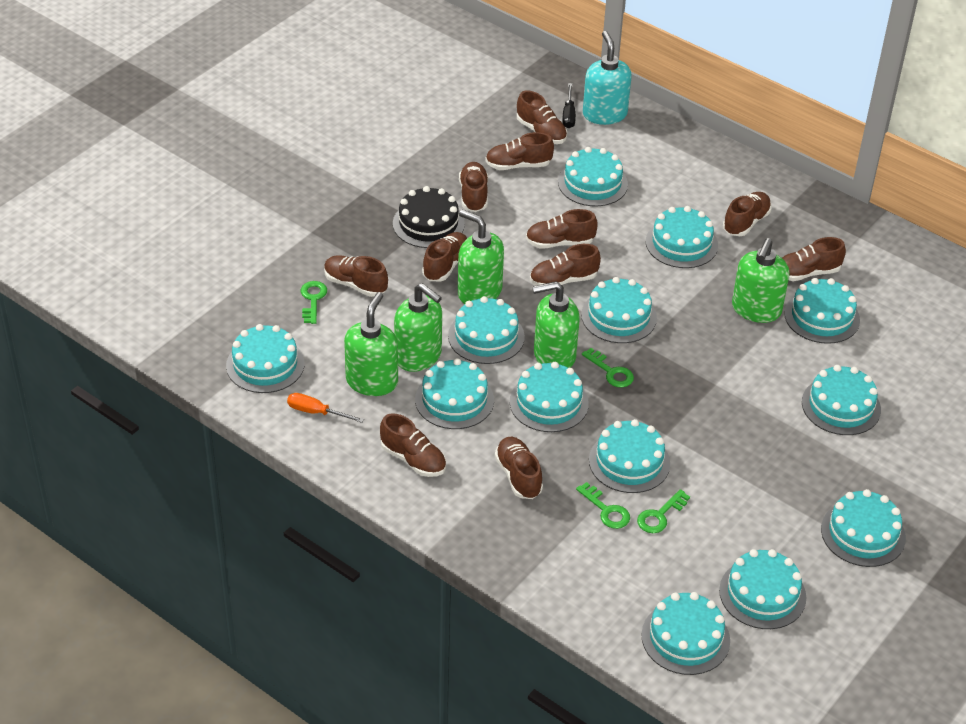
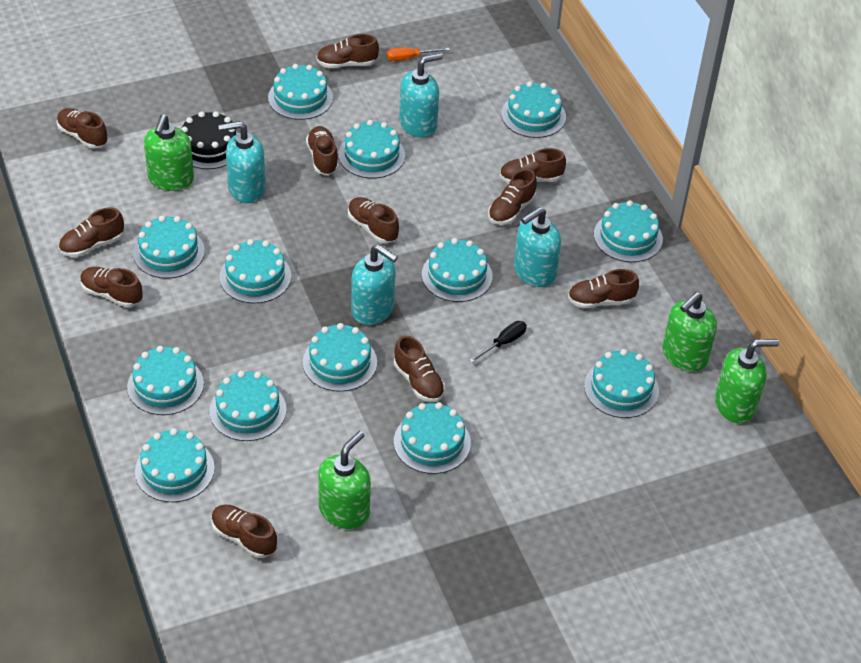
green key: 4 -> 0
green soap dispenser: 5 -> 4
turquoise soap dispenser: 1 -> 4

